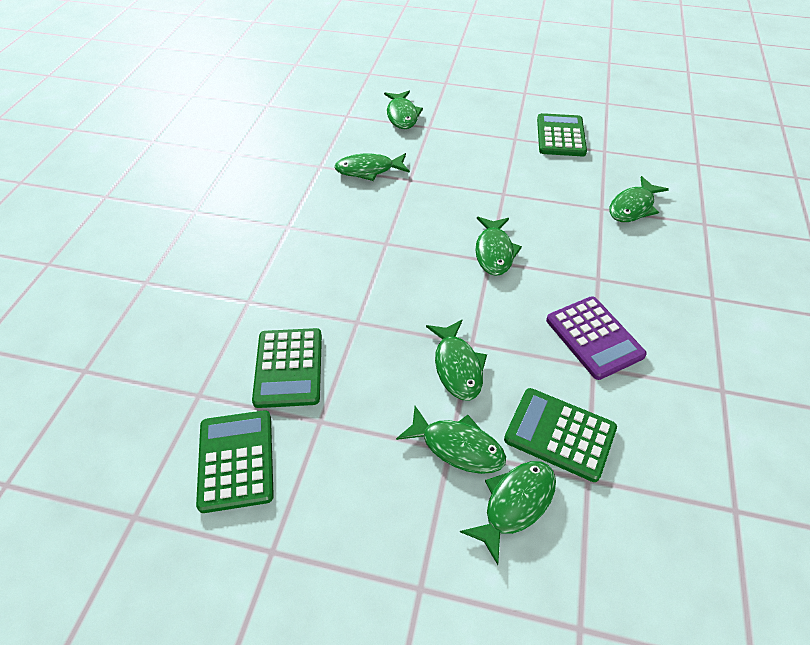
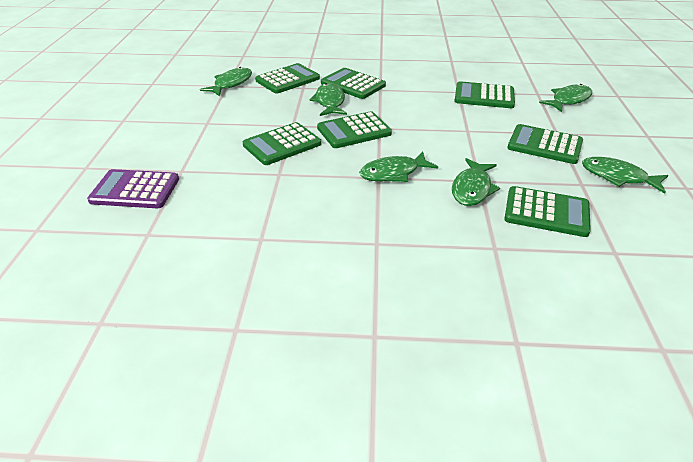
green calculator: 4 -> 7
green fish: 7 -> 6

